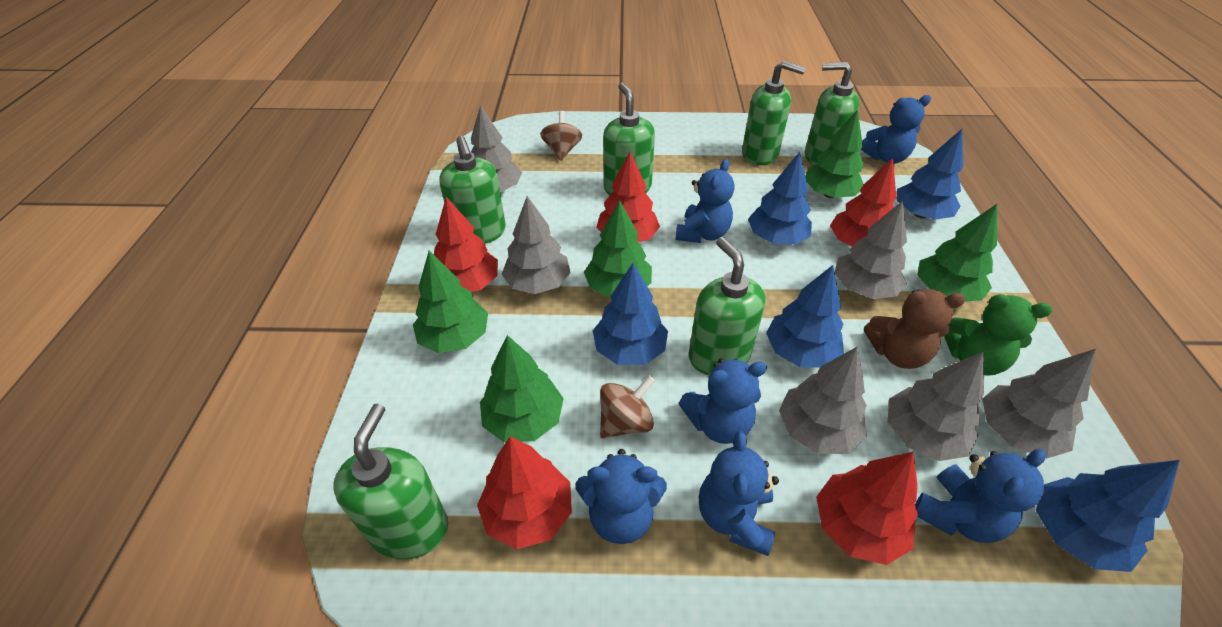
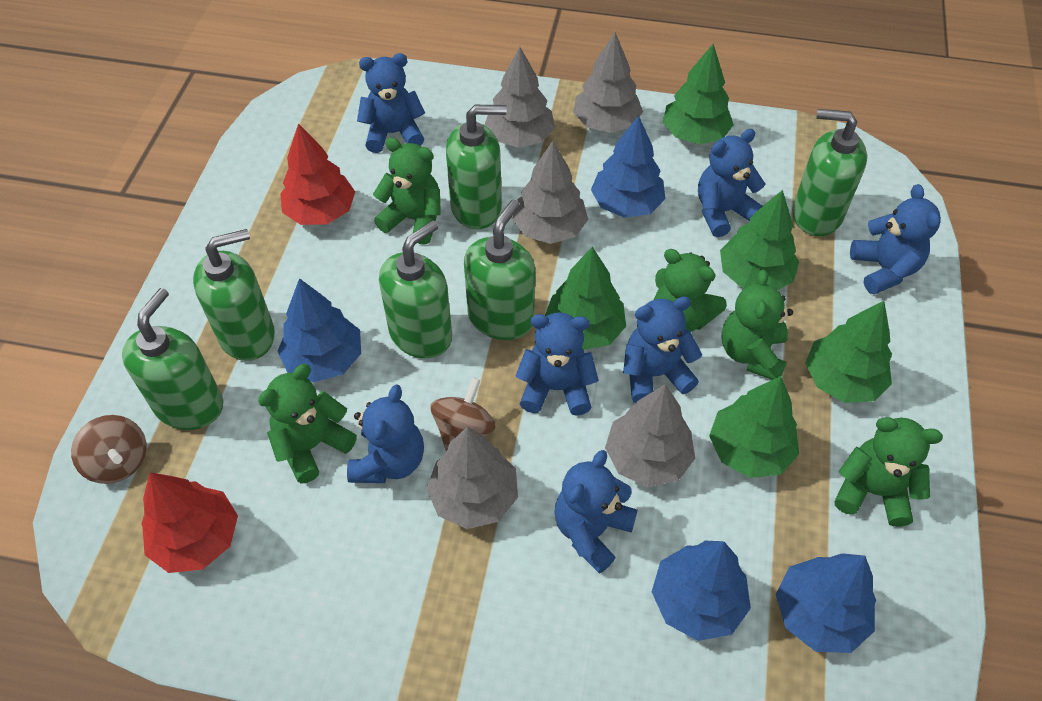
blue teddy bear: 6 -> 7
blue tree: 5 -> 4
brown teddy bear: 1 -> 0
green teddy bear: 1 -> 5
grey tree: 6 -> 5
red tree: 5 -> 2

